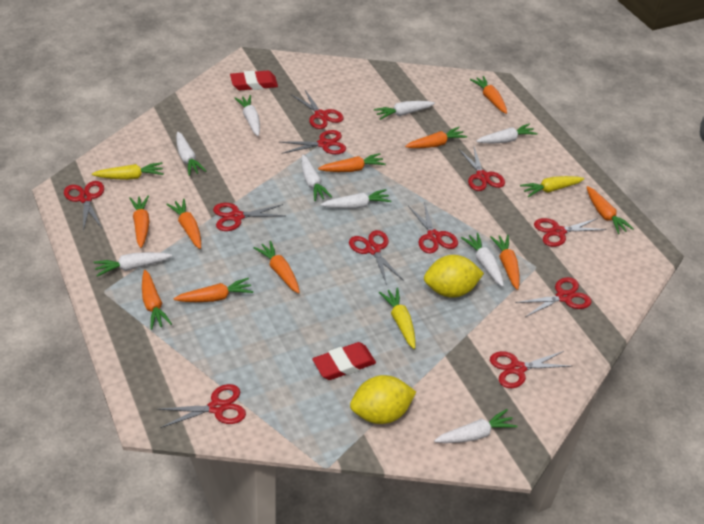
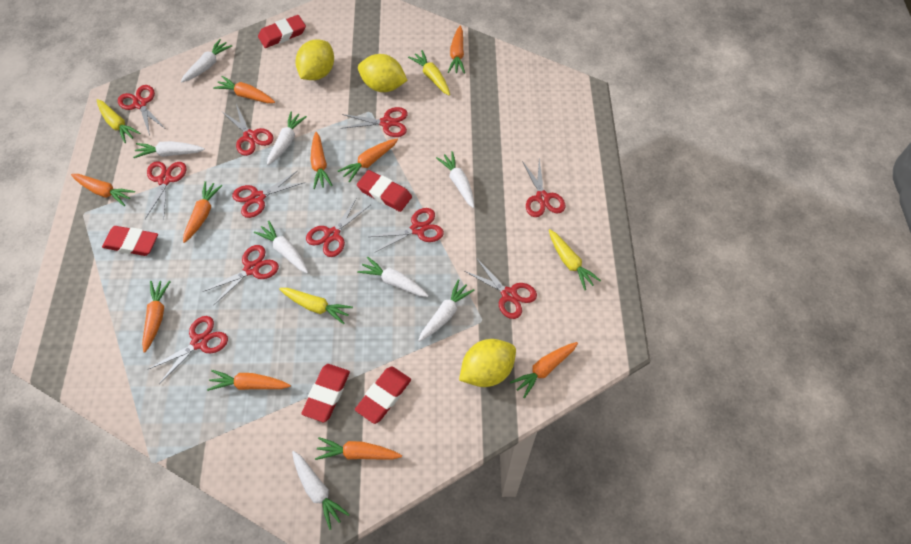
red eraser: 2 -> 5
white carrot: 9 -> 8
yellow carrot: 3 -> 4
yellow lemon: 2 -> 3

